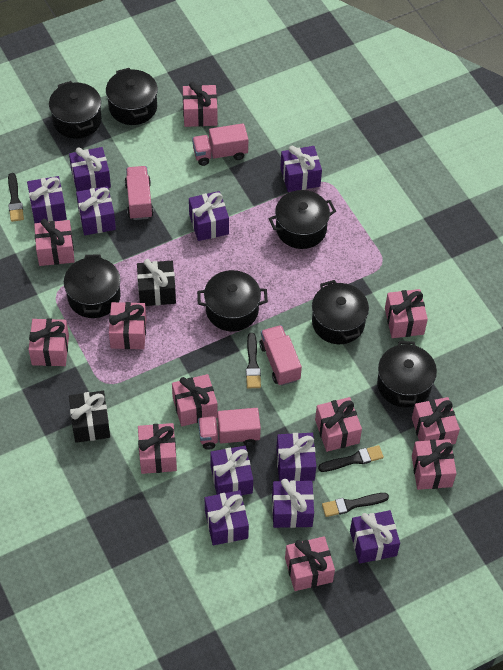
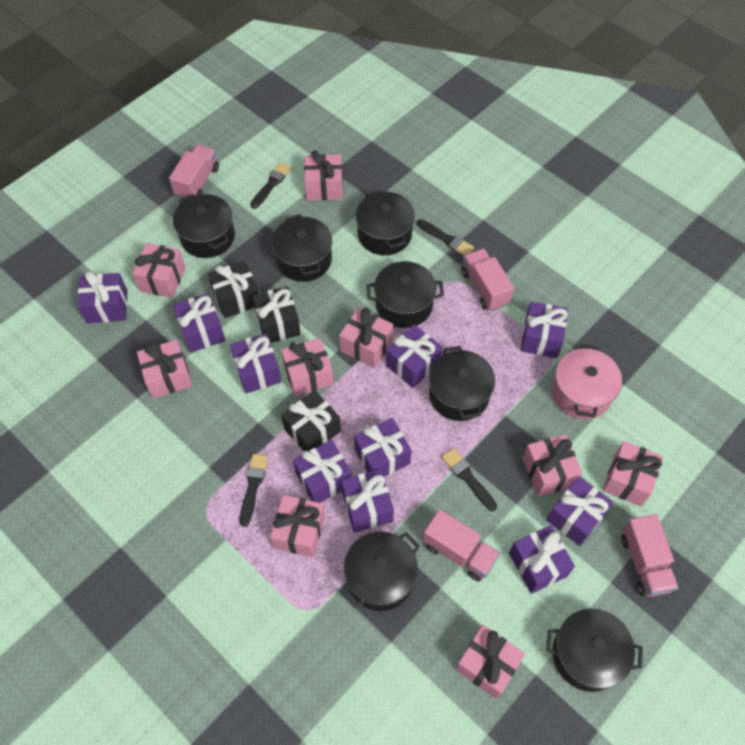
black gift: 2 -> 3
pink gift: 11 -> 9
pink pot: 0 -> 1

